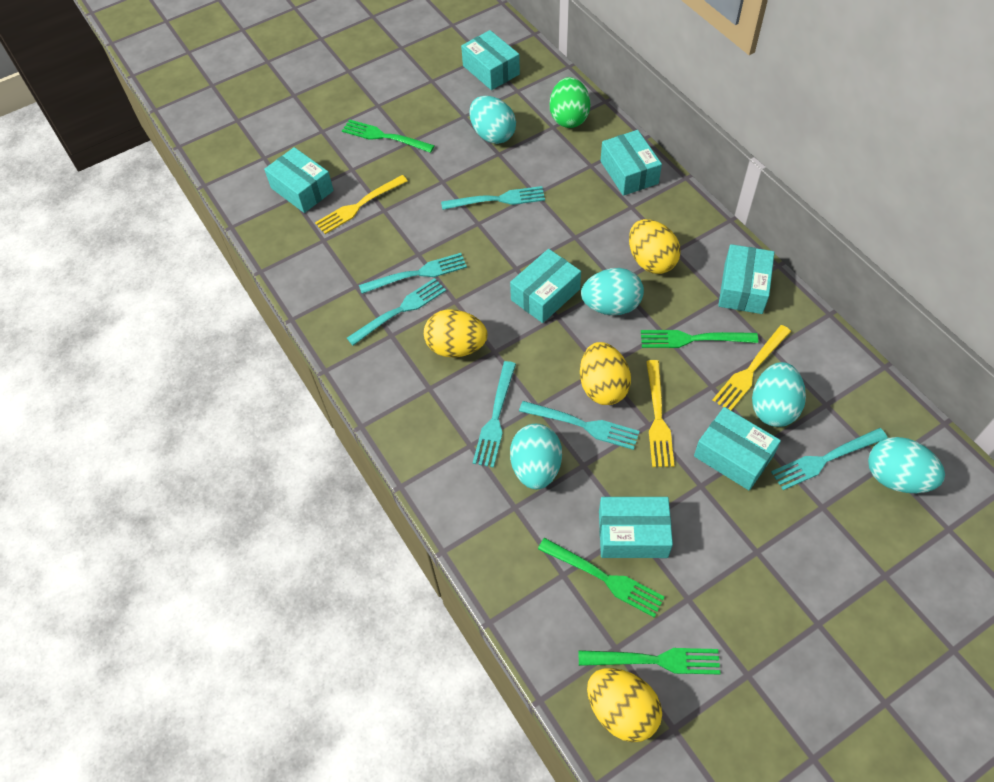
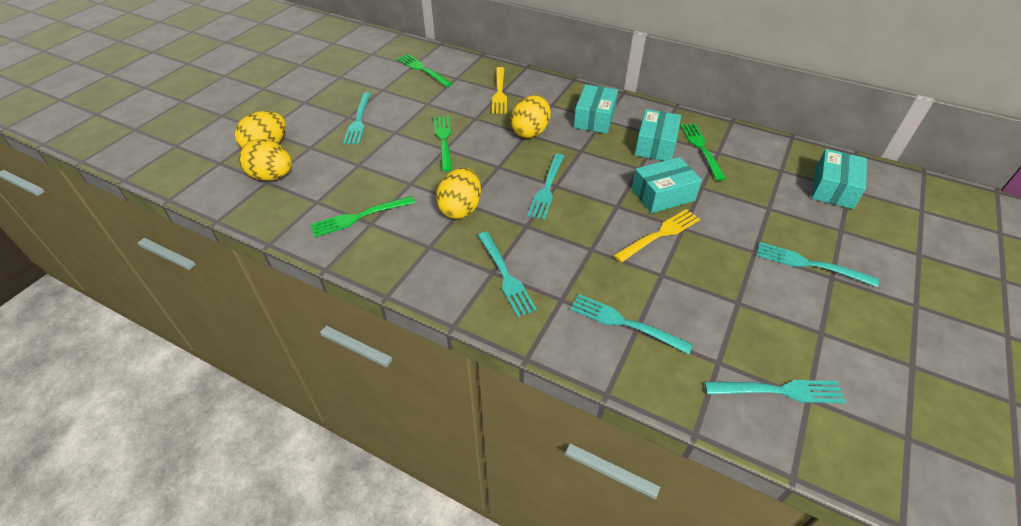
green egg: 1 -> 0
turquoise box: 7 -> 4
turquoise egg: 5 -> 0
yellow fork: 3 -> 2

